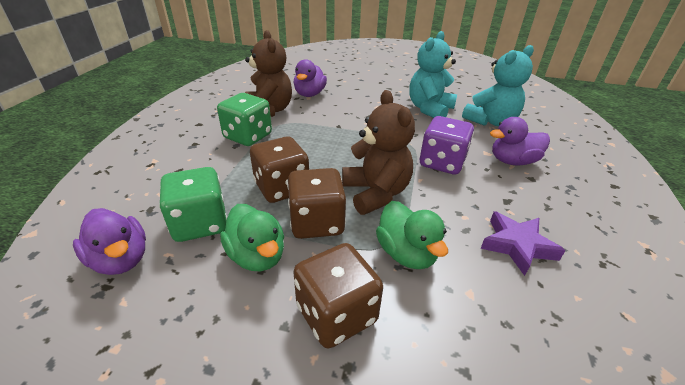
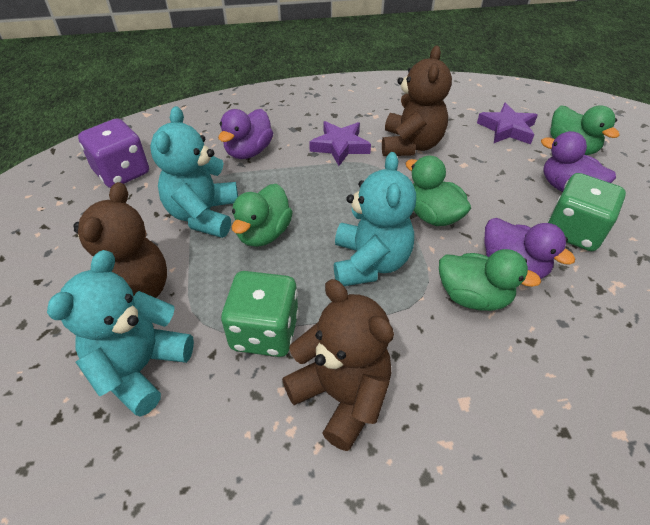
brown dice: 3 -> 0
brown teddy bear: 2 -> 3
green duck: 2 -> 4
purple star: 1 -> 2
turquoise teddy bear: 2 -> 3

